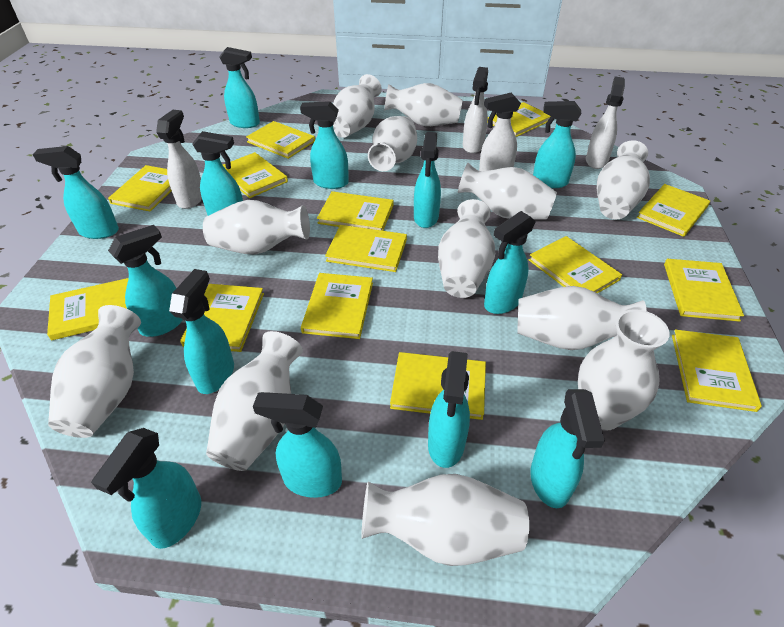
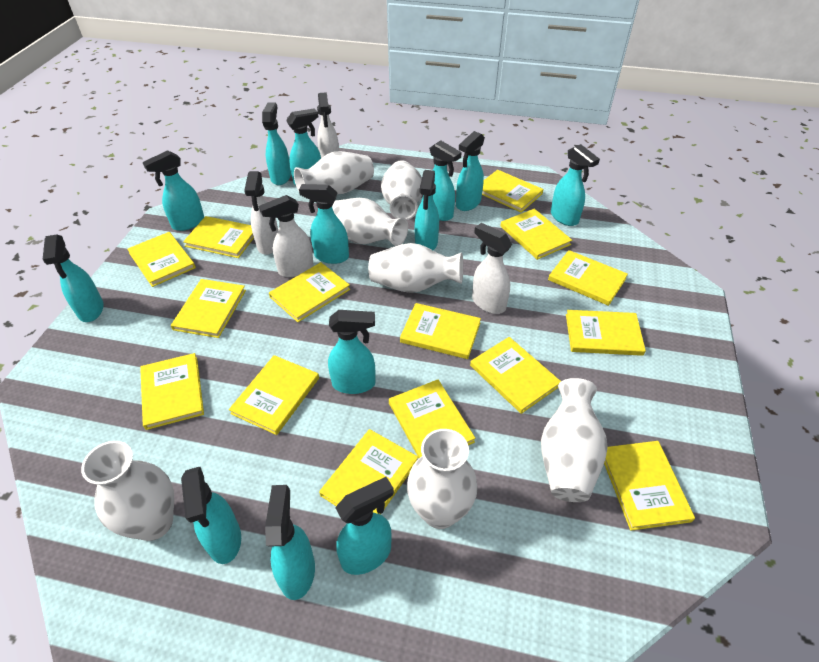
white vase: 12 -> 7
yellow book: 14 -> 15

